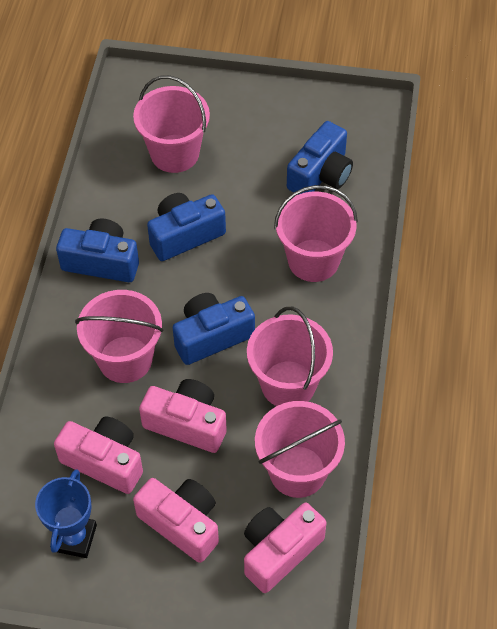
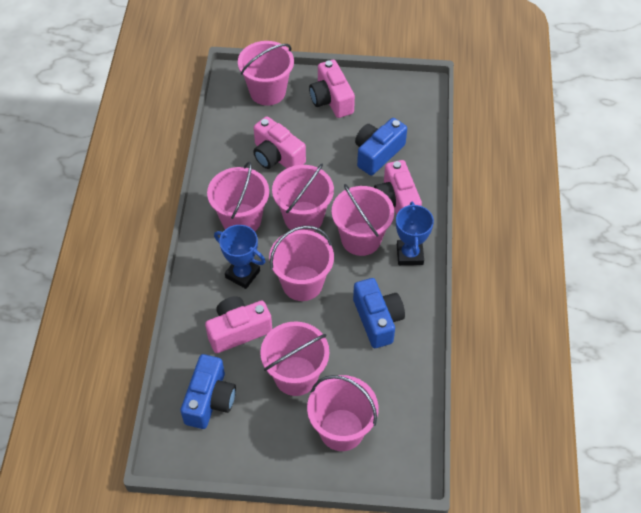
blue camera: 4 -> 3
blue trophy: 1 -> 2
pink bucket: 5 -> 7

